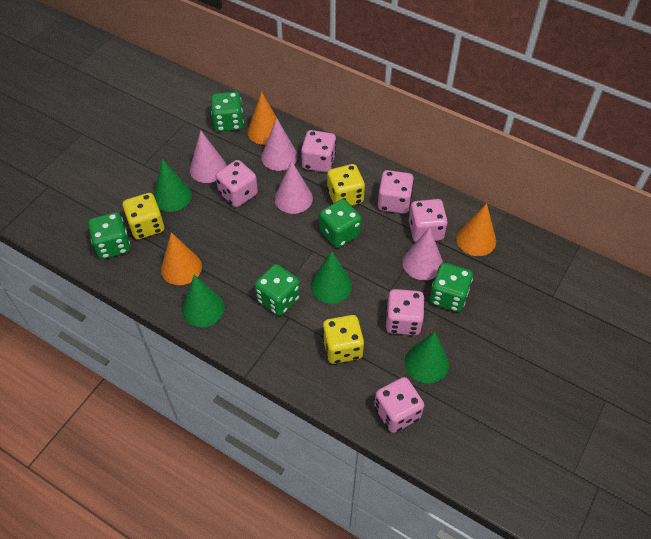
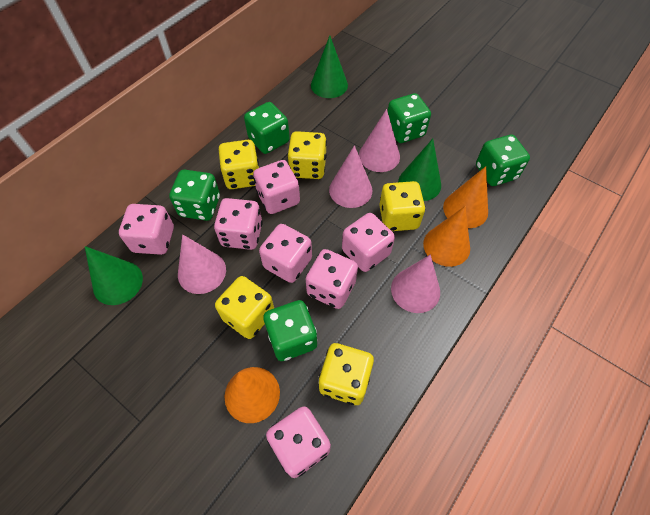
green cone: 4 -> 3
pink dice: 6 -> 7
yellow dice: 3 -> 5

